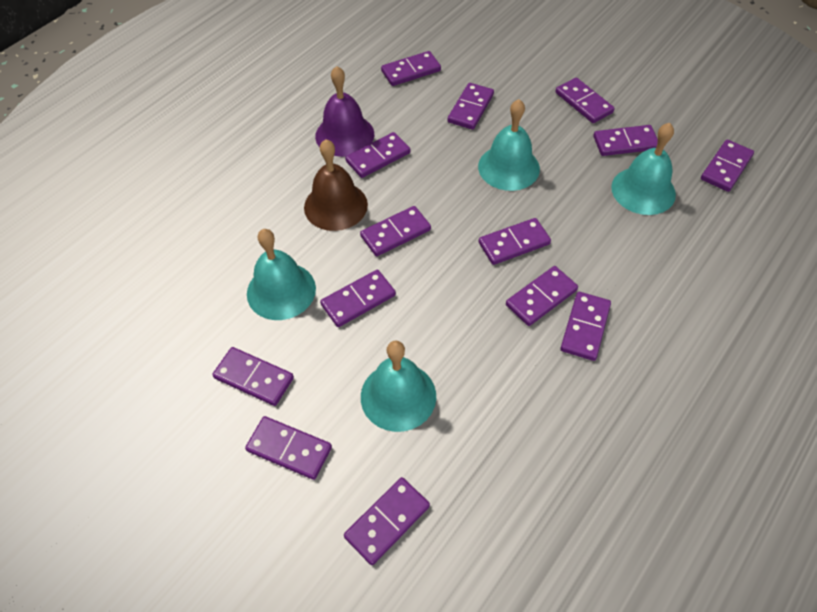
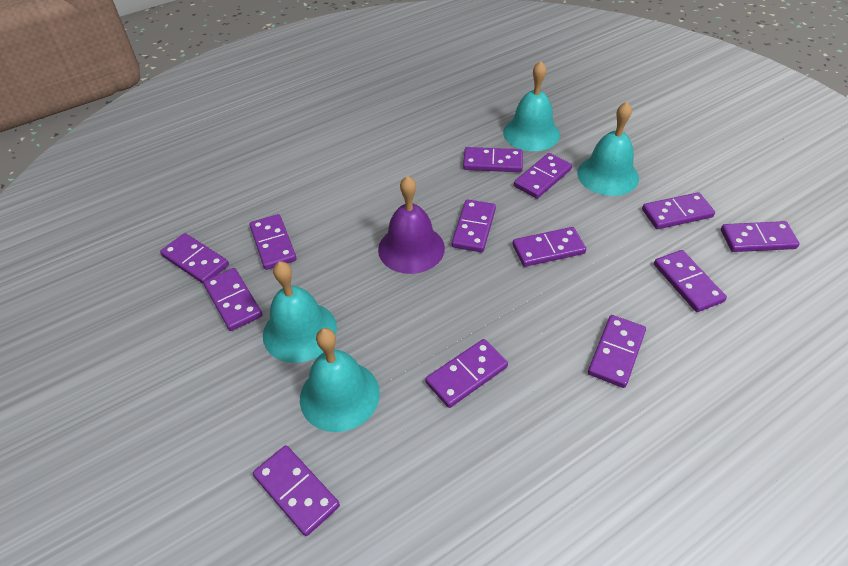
brown bell: 1 -> 0
purple domino: 14 -> 13

